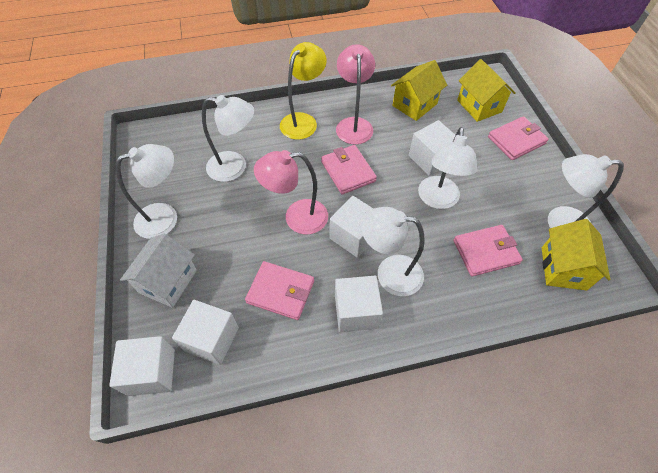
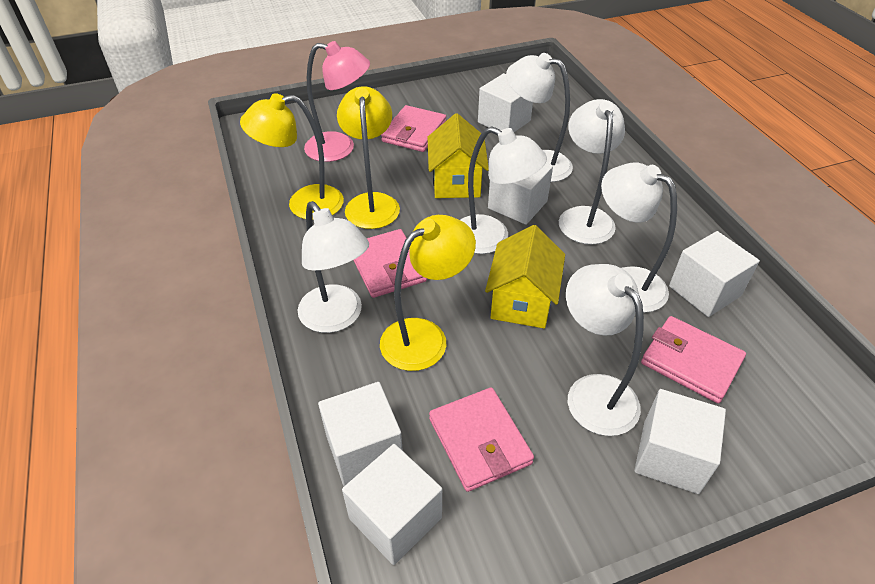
pink lamp: 2 -> 1
white cube: 5 -> 6
white house: 1 -> 0
white lamp: 5 -> 6
yellow house: 3 -> 2
yellow lamp: 1 -> 3

